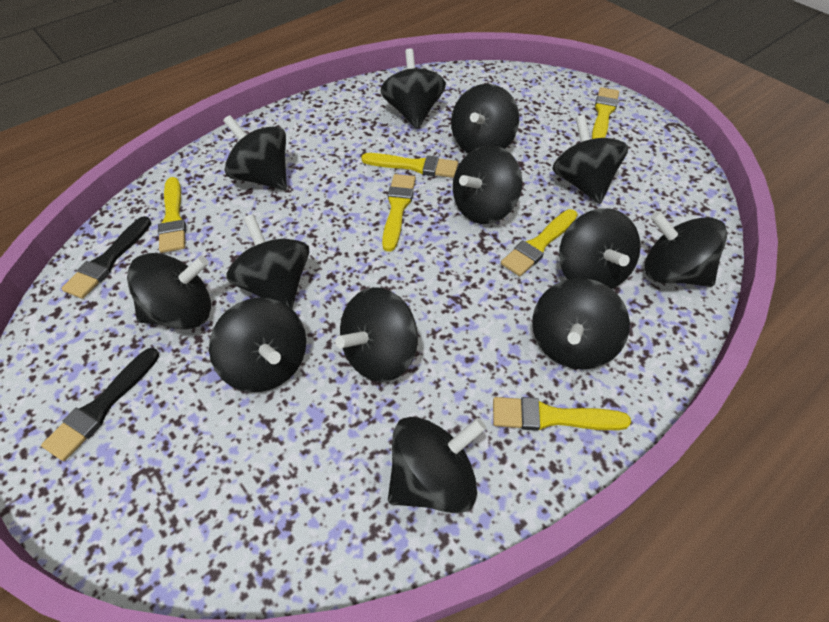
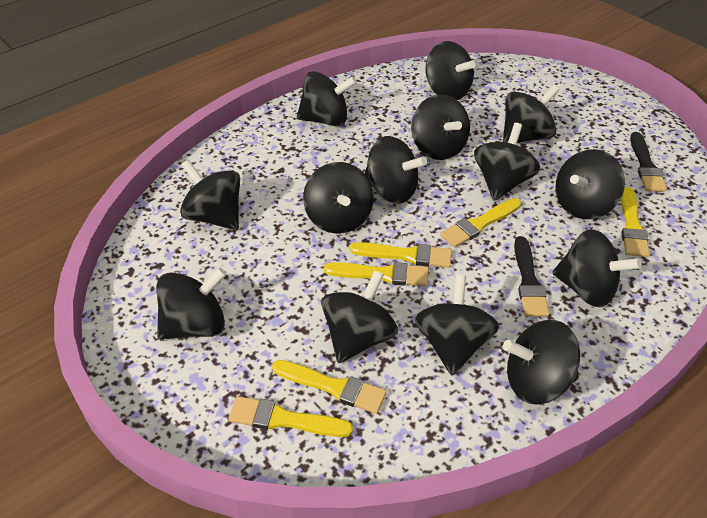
black spinning top: 13 -> 14

